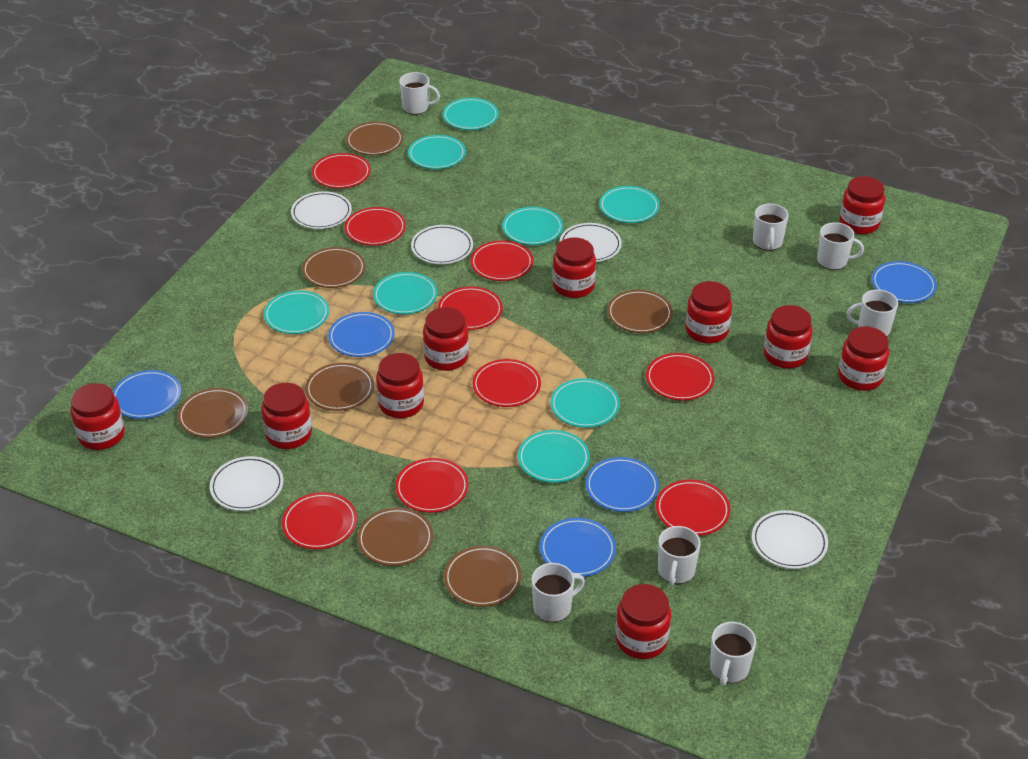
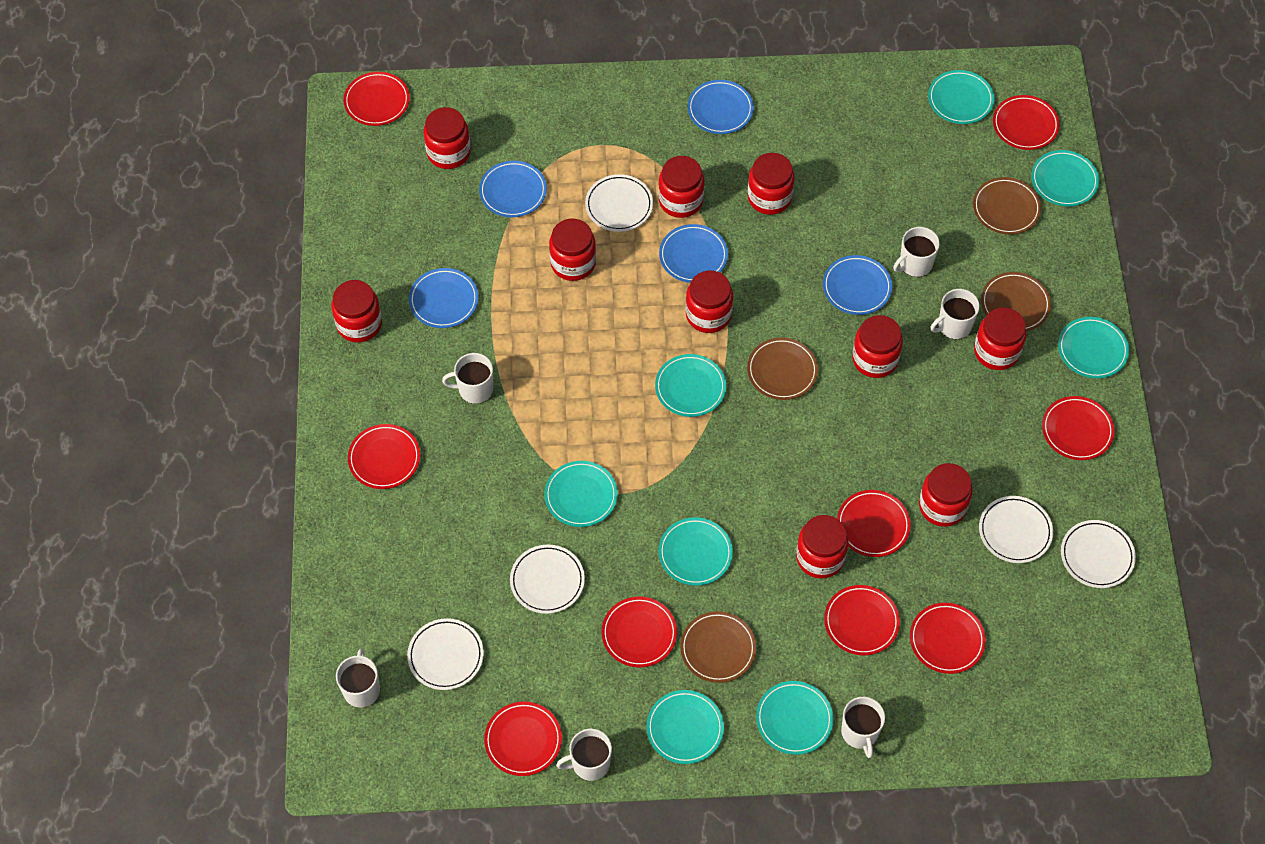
brown plate: 7 -> 4
white mug: 7 -> 6

